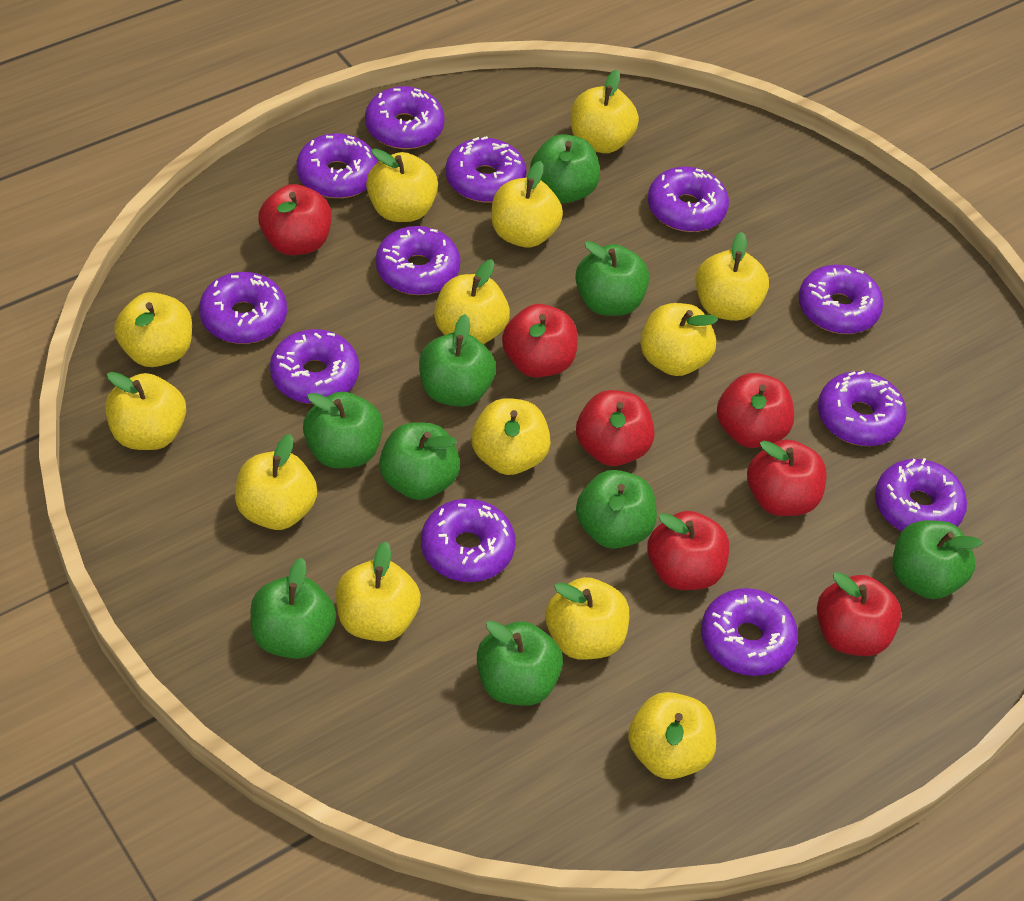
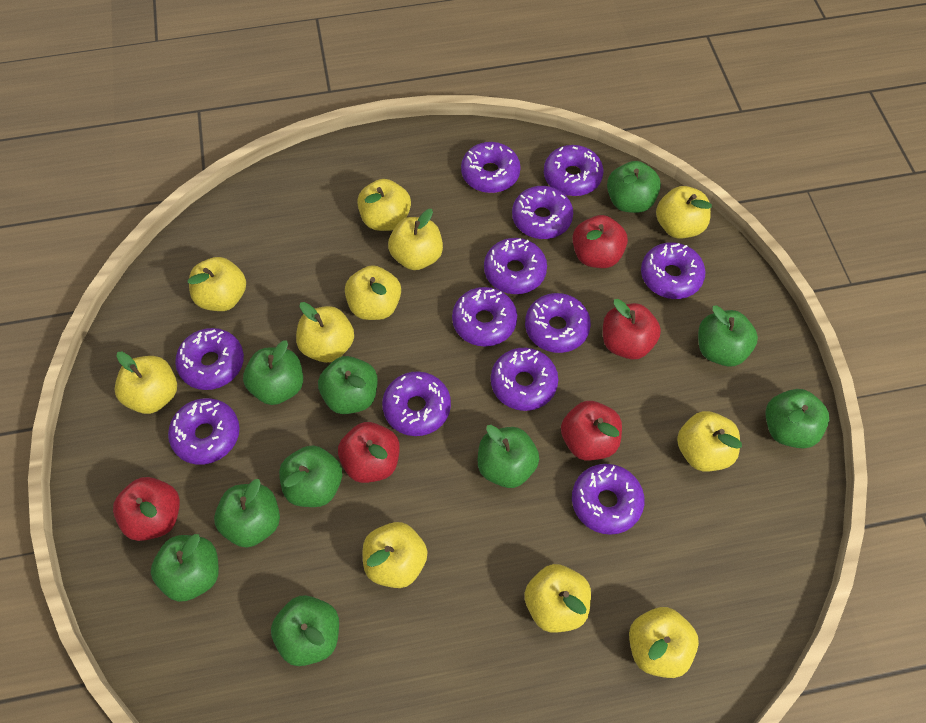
green apple: 9 -> 10
red apple: 7 -> 5
yellow apple: 13 -> 11

